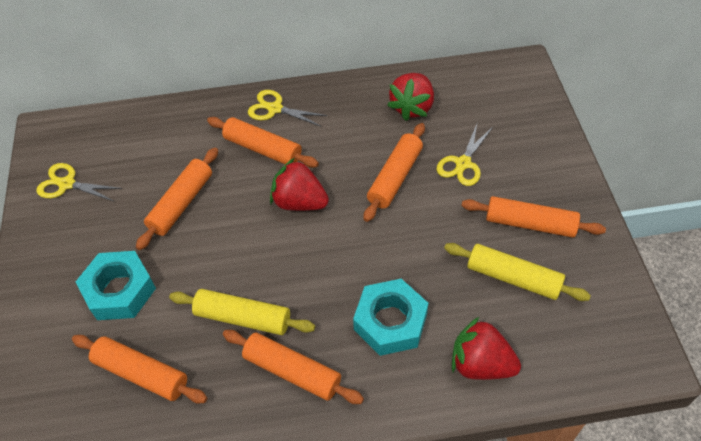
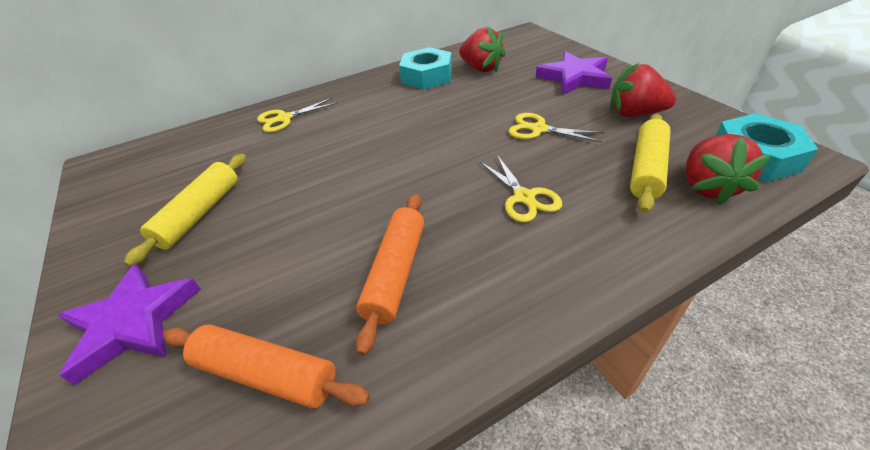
orange rolling pin: 6 -> 2
purple star: 0 -> 2

